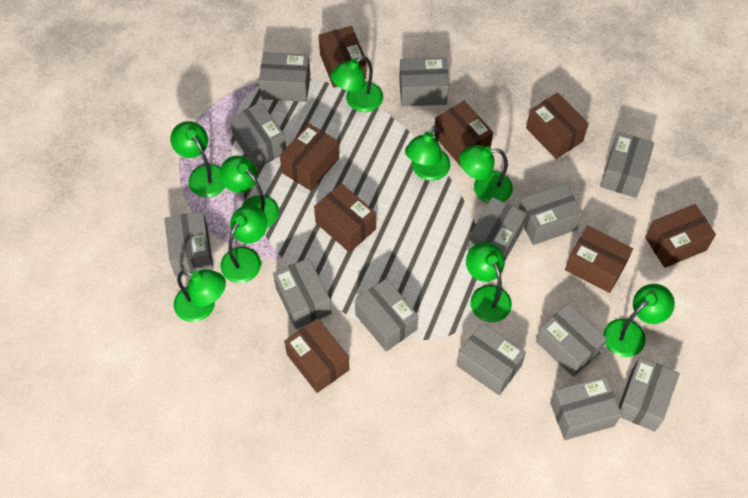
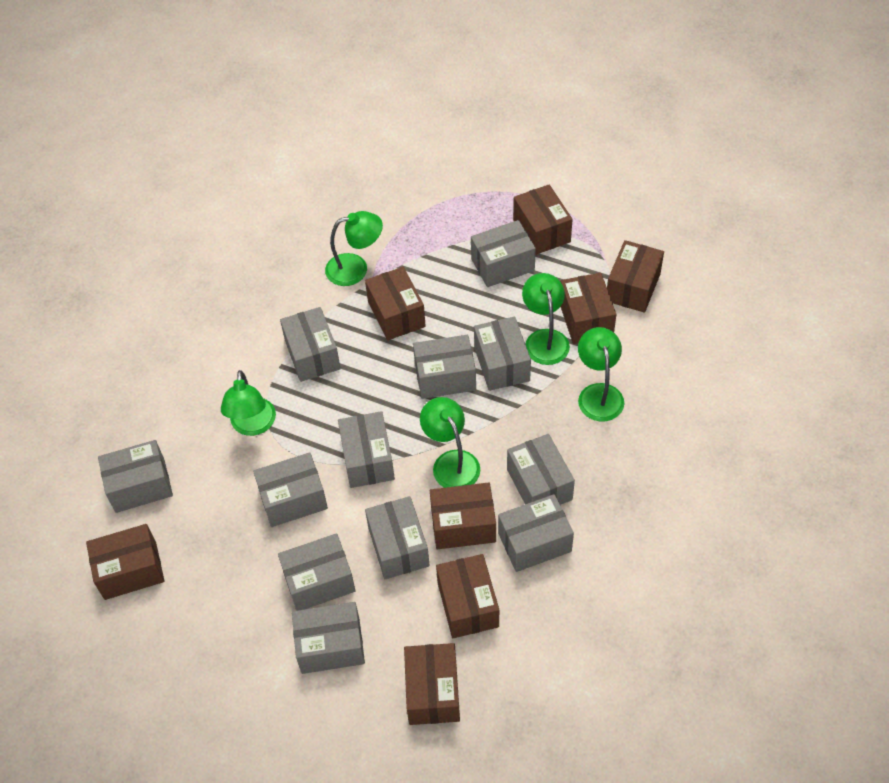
green lamp: 9 -> 5
grey box: 13 -> 12

